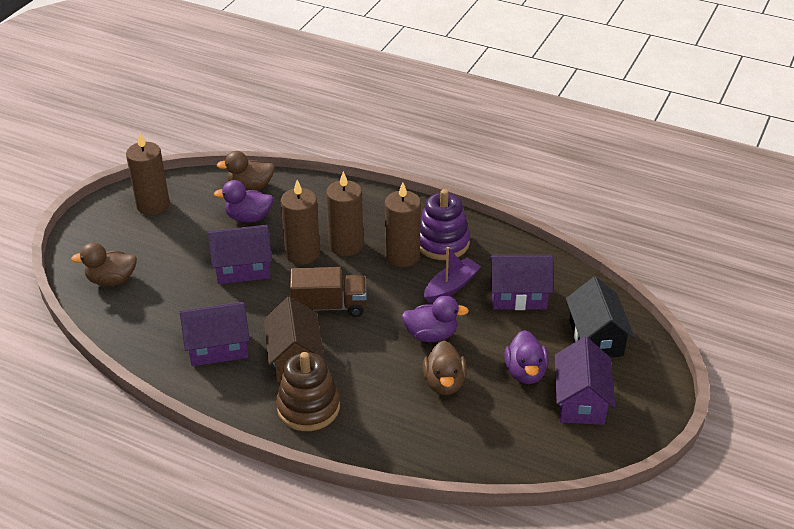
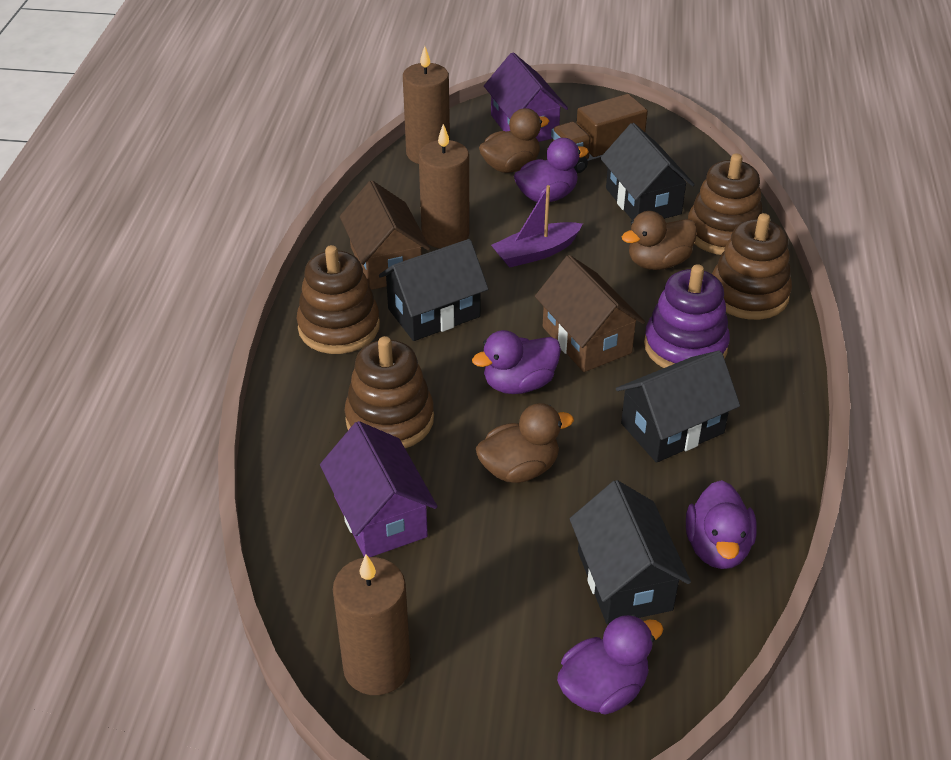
black house: 1 -> 4
brown candle: 4 -> 3
brown house: 1 -> 2
brown stacking toy: 1 -> 4
purple duck: 3 -> 4
purple house: 4 -> 2

